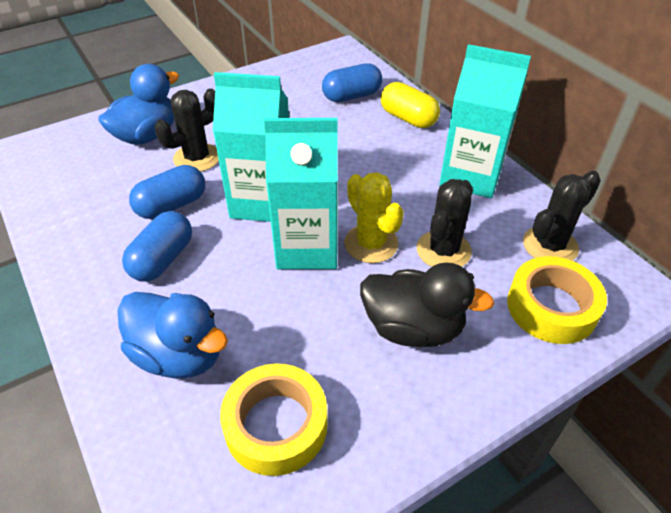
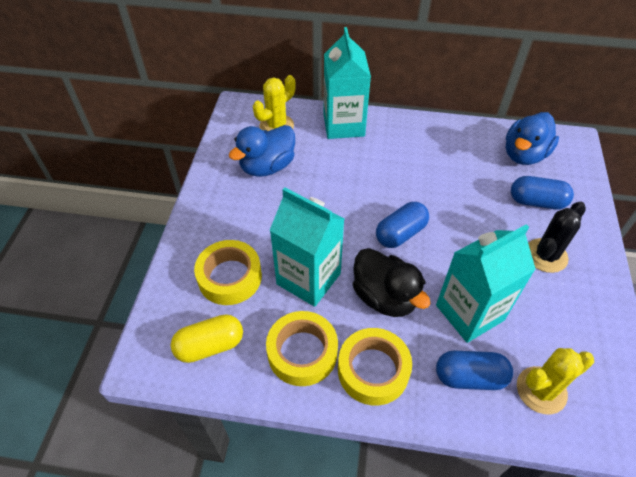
black cactus: 3 -> 1
yellow cactus: 1 -> 2
yellow tape: 2 -> 3

